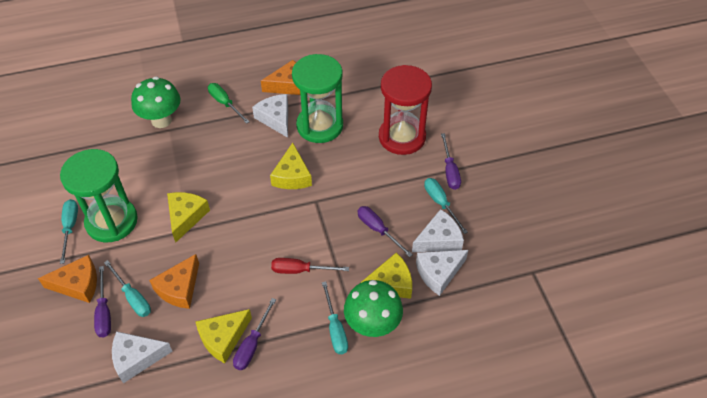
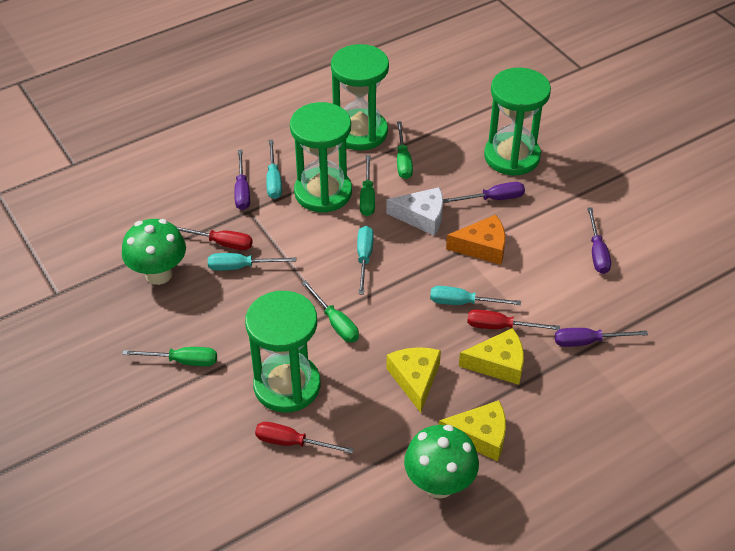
green hourglass: 2 -> 4
green screwdriver: 1 -> 4
orange cheese: 3 -> 1
red hourglass: 1 -> 0
red screwdriver: 1 -> 3
white cheese: 4 -> 1
yellow cheese: 4 -> 3

